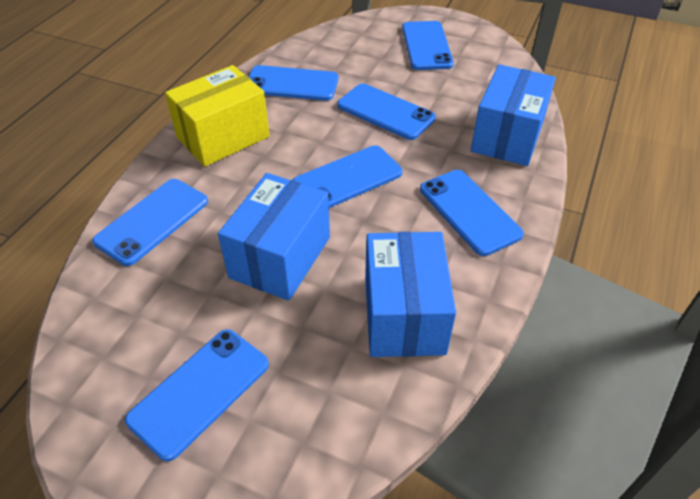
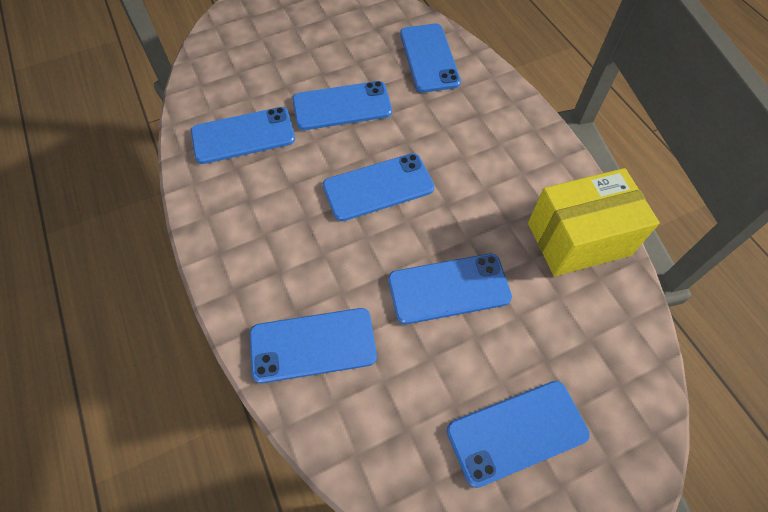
blue box: 3 -> 0

